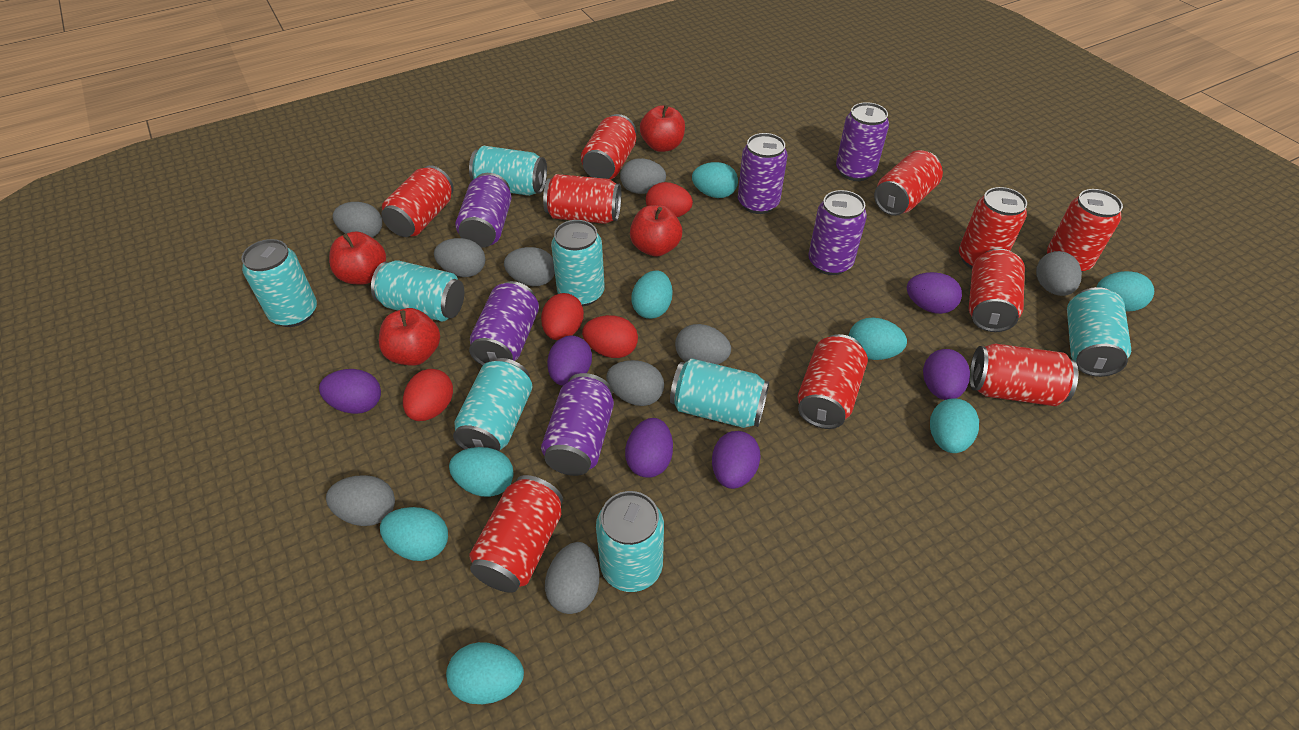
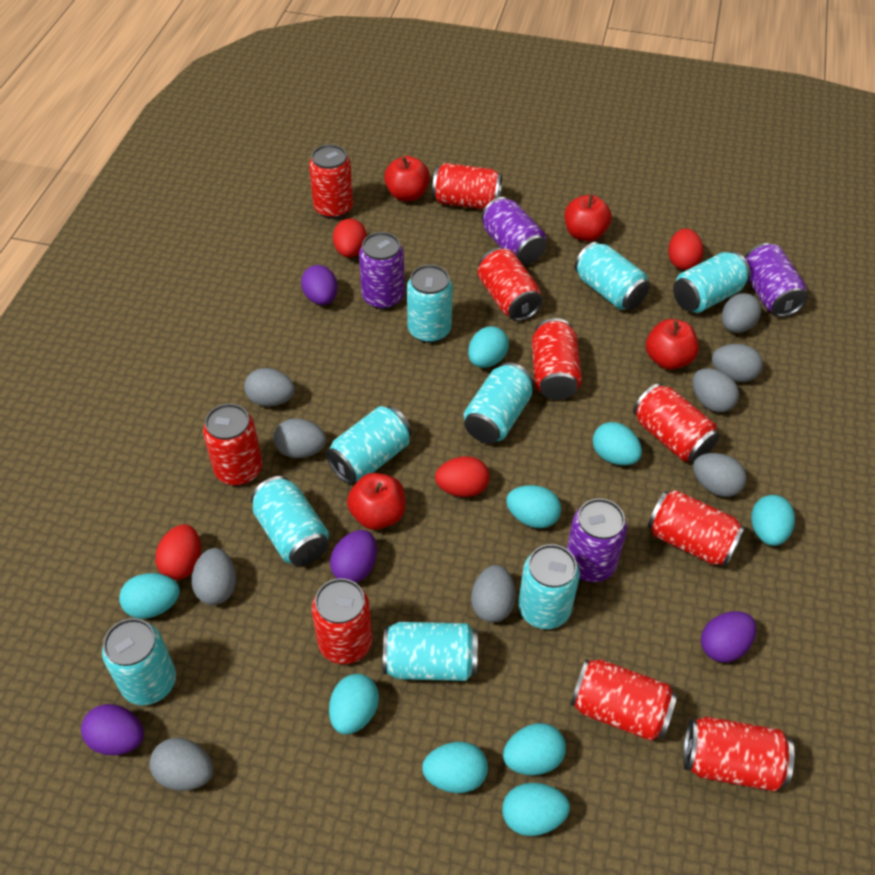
purple can: 6 -> 4
purple egg: 6 -> 4
turquoise can: 8 -> 9
turquoise egg: 8 -> 9

